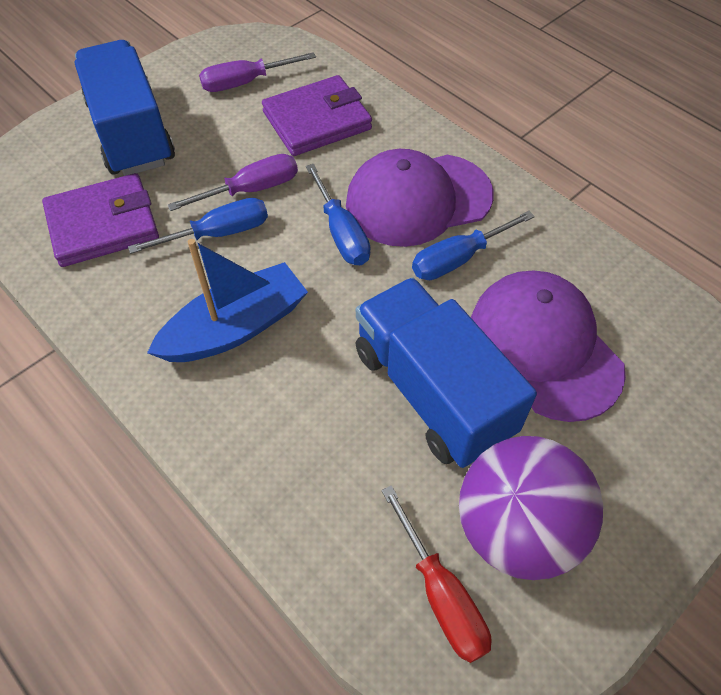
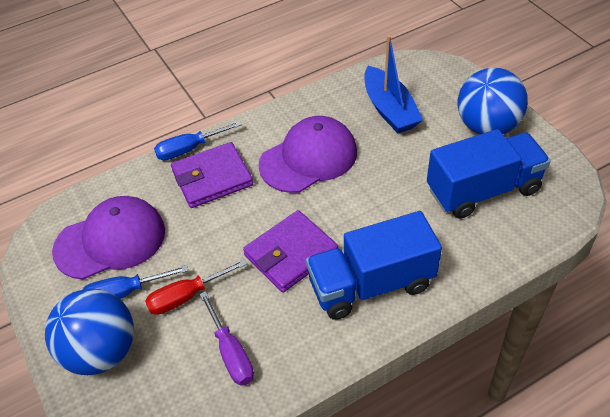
blue ball: 0 -> 2
blue screwdriver: 3 -> 2
purple ball: 1 -> 0
purple screwdriver: 2 -> 1

